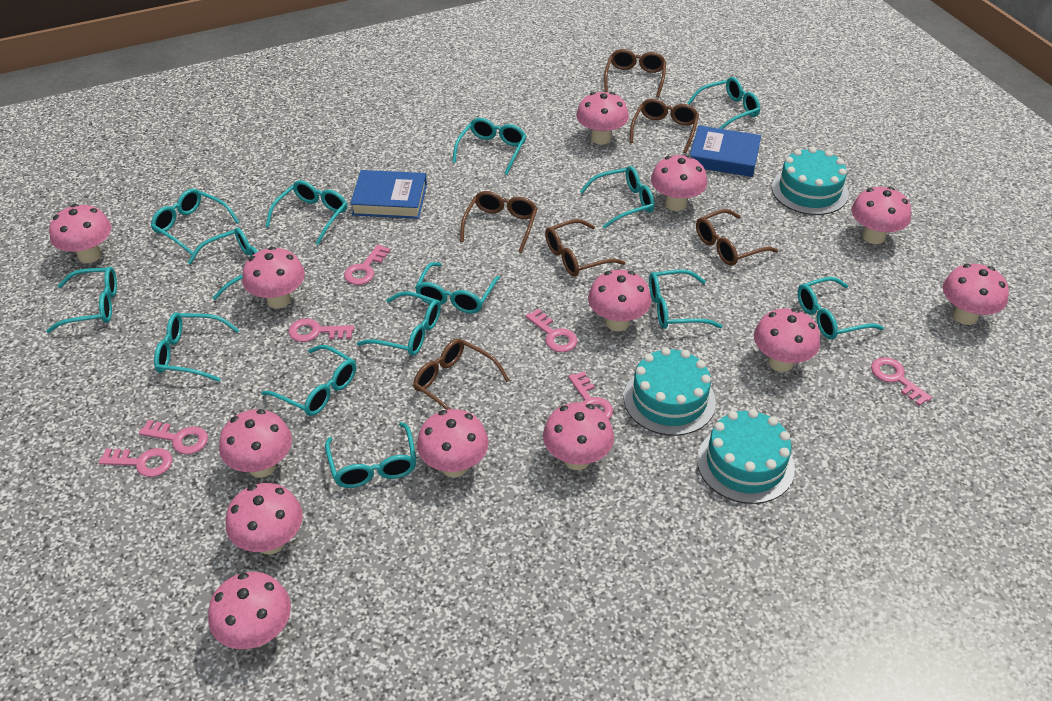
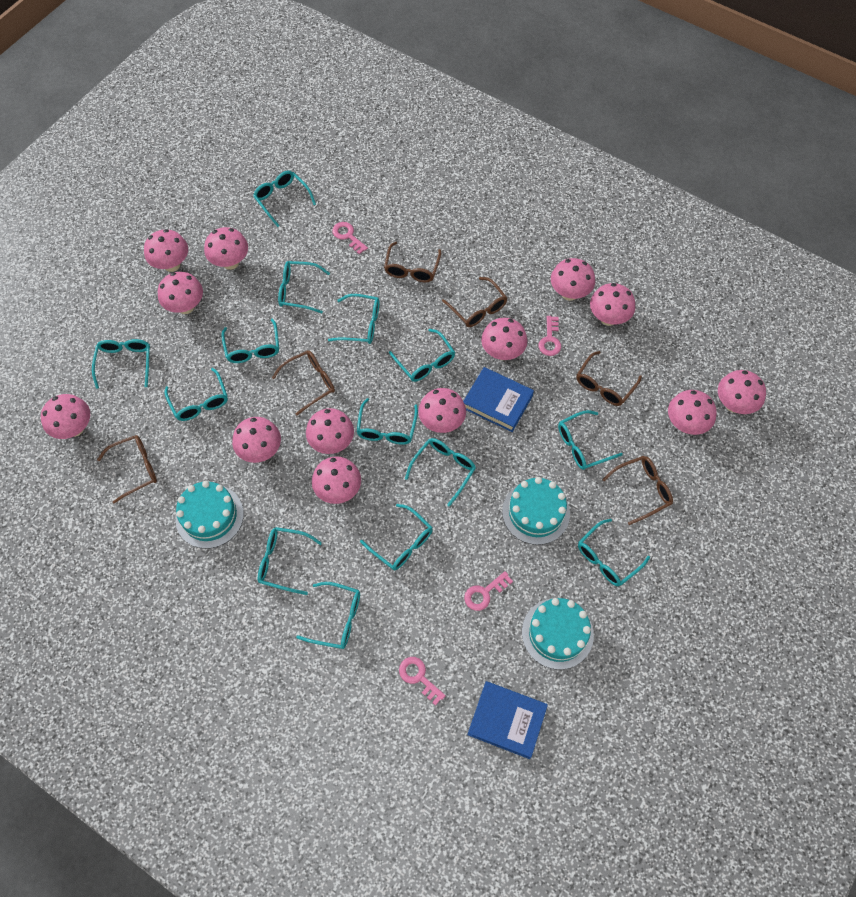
pink key: 7 -> 4

